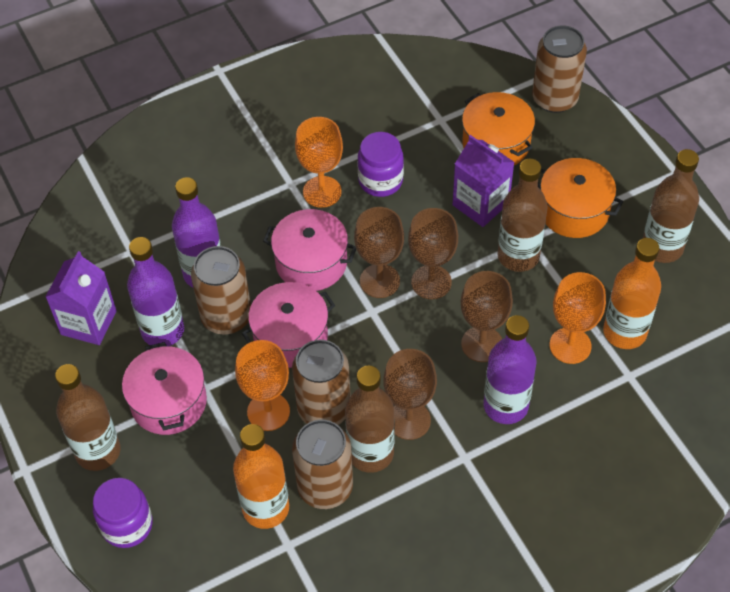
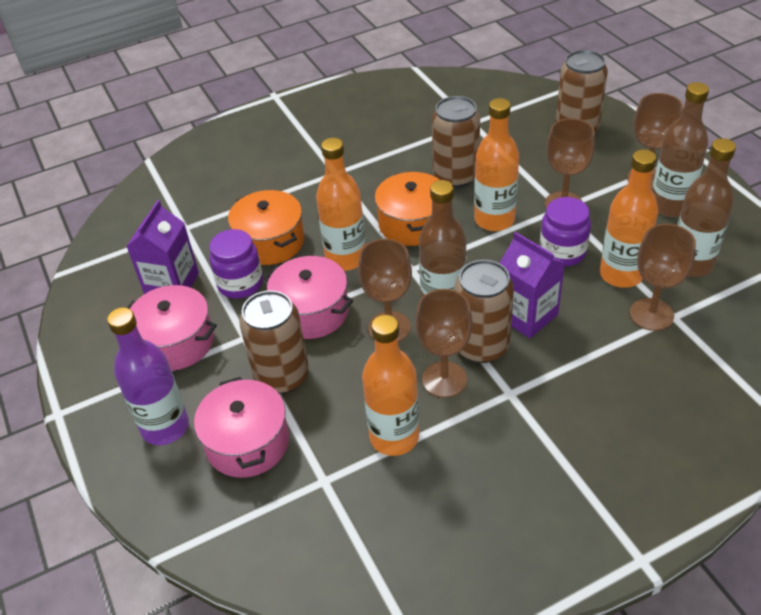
brown bottle: 4 -> 3
brown goblet: 4 -> 5
orange bottle: 2 -> 4
orange goblet: 3 -> 0
purple bottle: 3 -> 1

